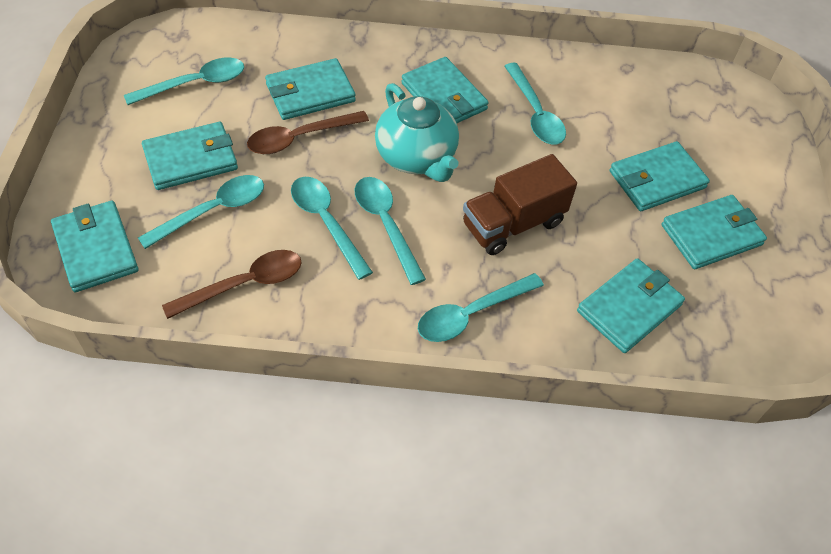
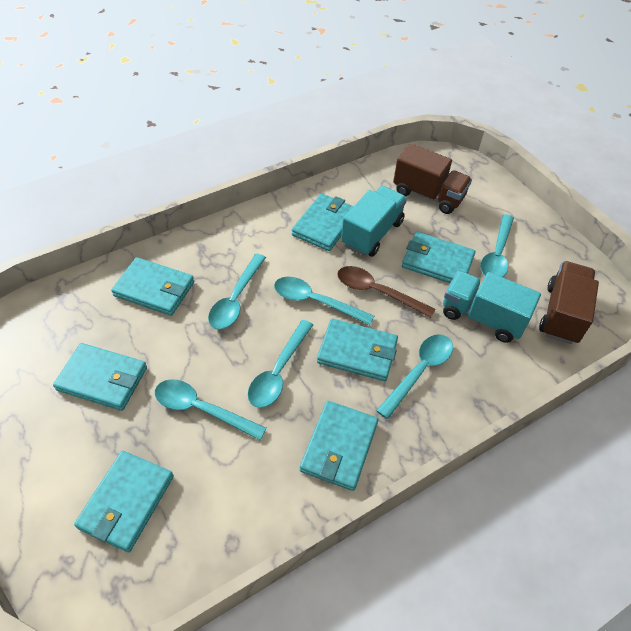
brown spoon: 2 -> 1
brown truck: 1 -> 2
turquoise teapot: 1 -> 0
turquoise truck: 0 -> 2

